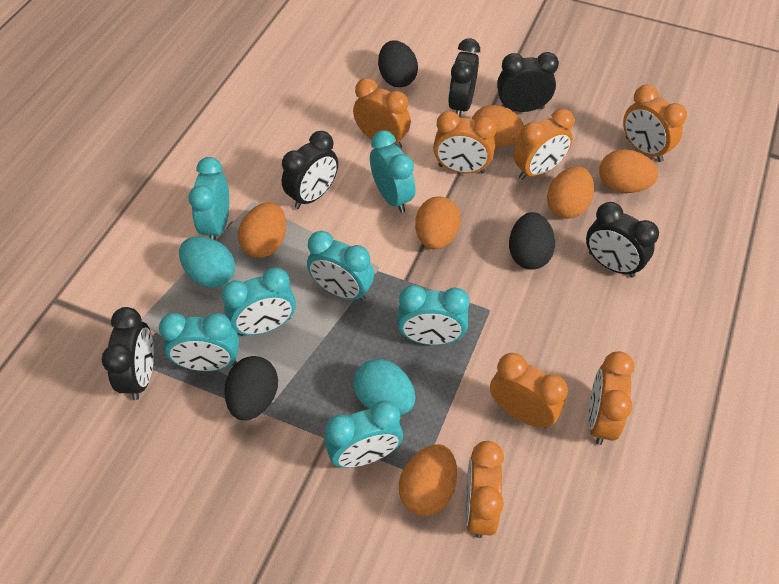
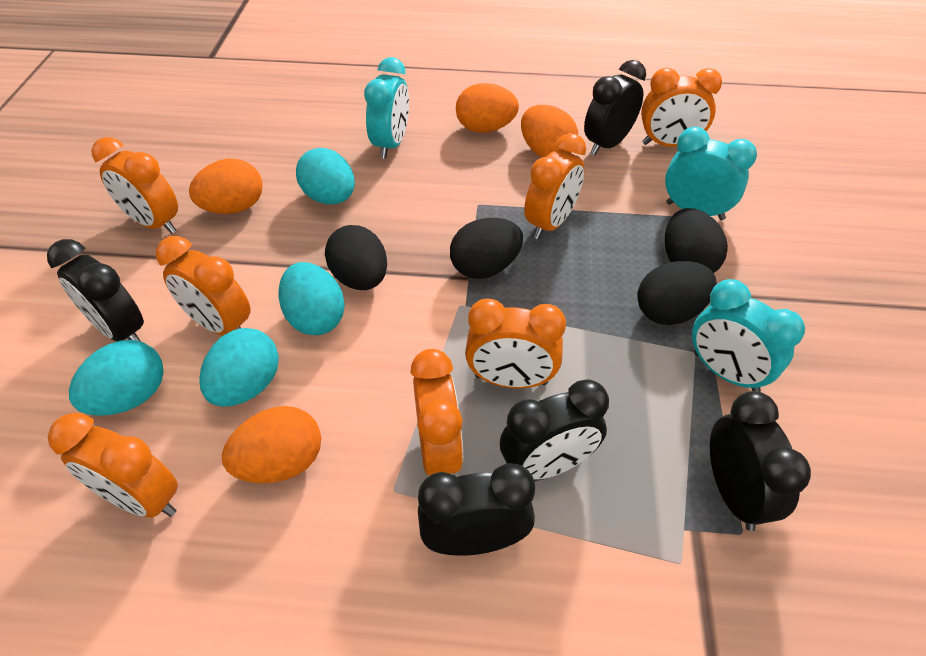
black egg: 3 -> 4
orange egg: 6 -> 4
turquoise clock: 7 -> 3
turquoise egg: 2 -> 4

